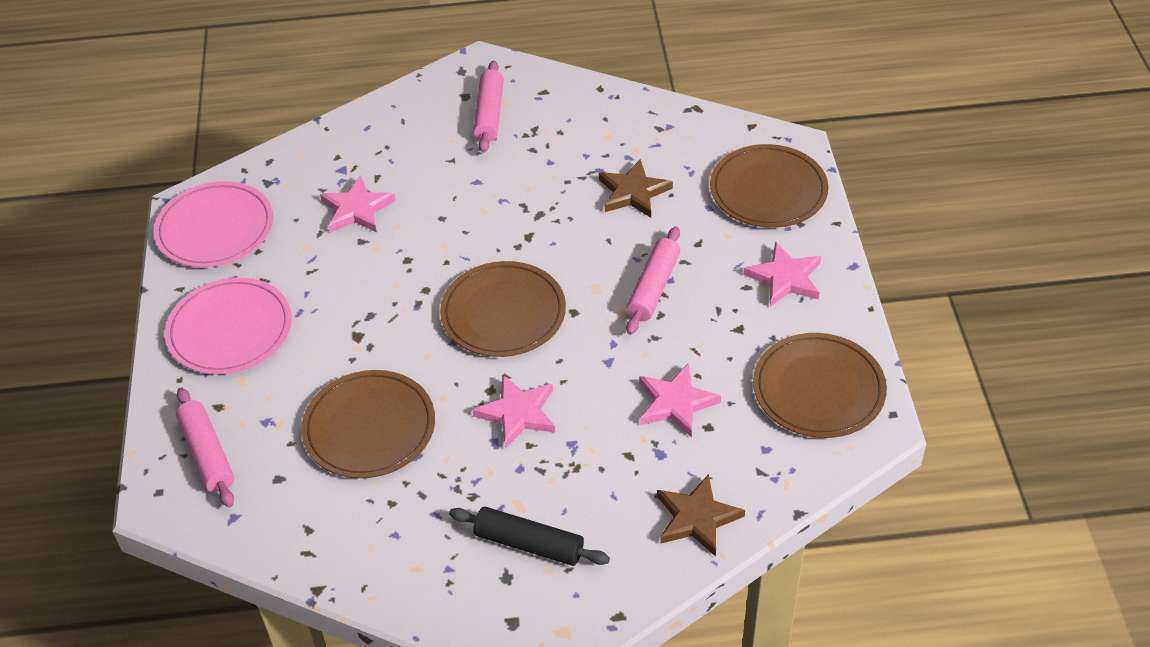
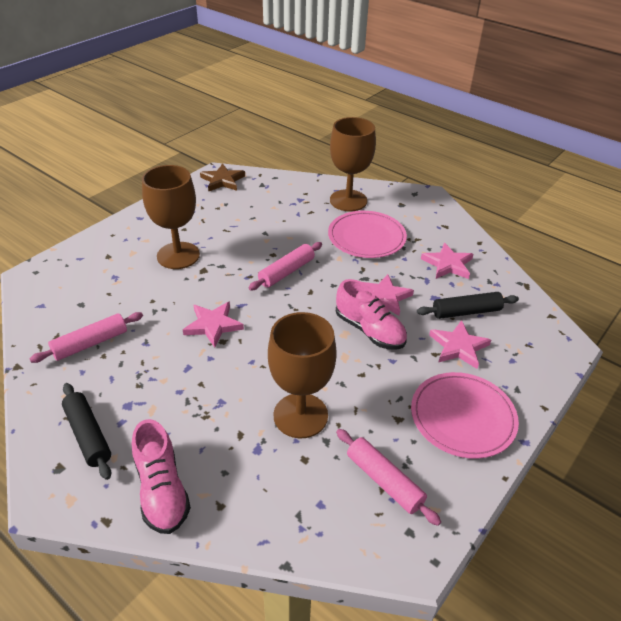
black rolling pin: 1 -> 2
brown goblet: 0 -> 3
brown plate: 4 -> 0
brown star: 2 -> 1
pink shoe: 0 -> 2

